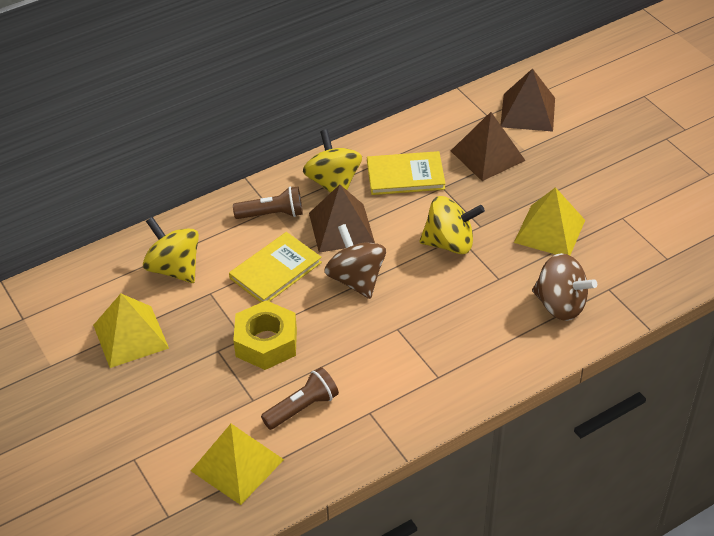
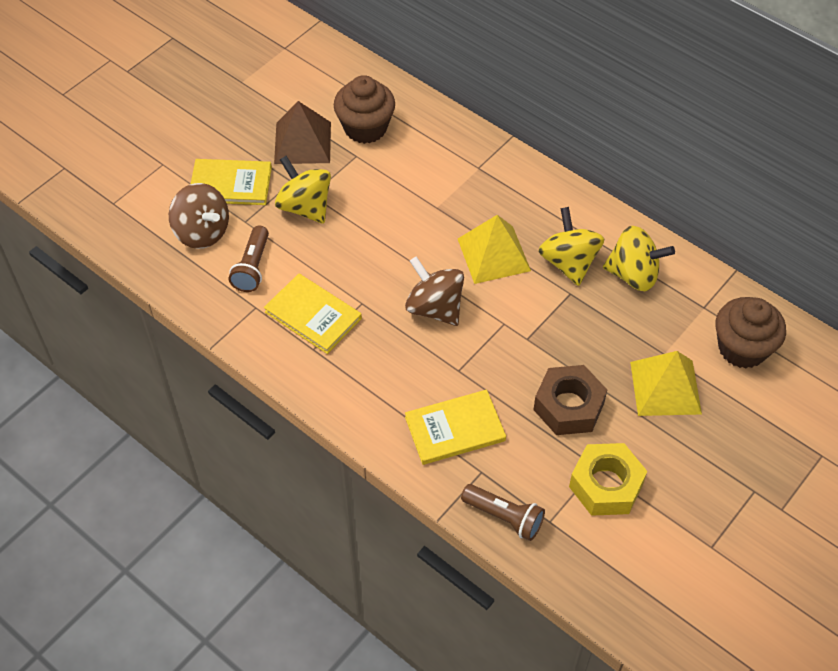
brown cupcake: 0 -> 2
brown nut: 0 -> 1
brown pyramid: 3 -> 1
yellow book: 2 -> 3
yellow pyramid: 3 -> 2

